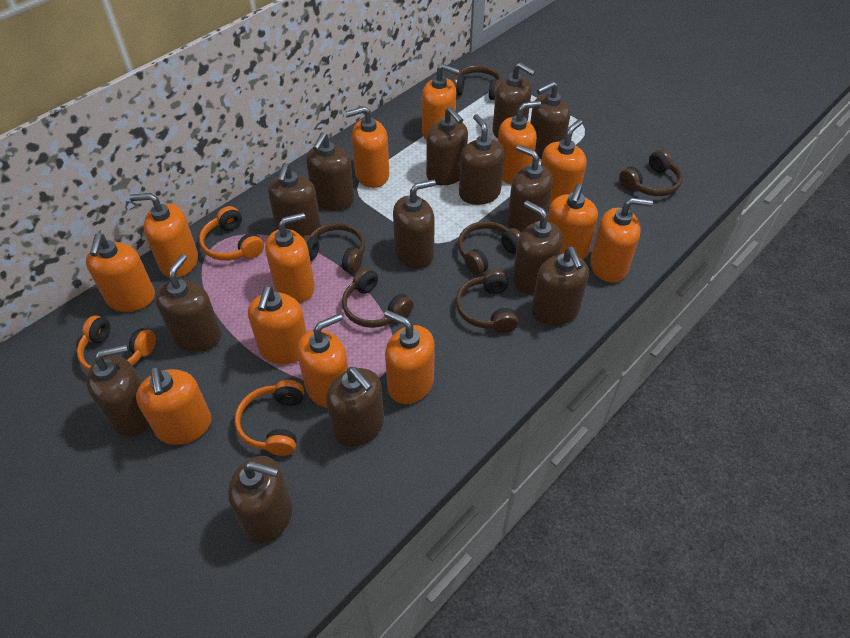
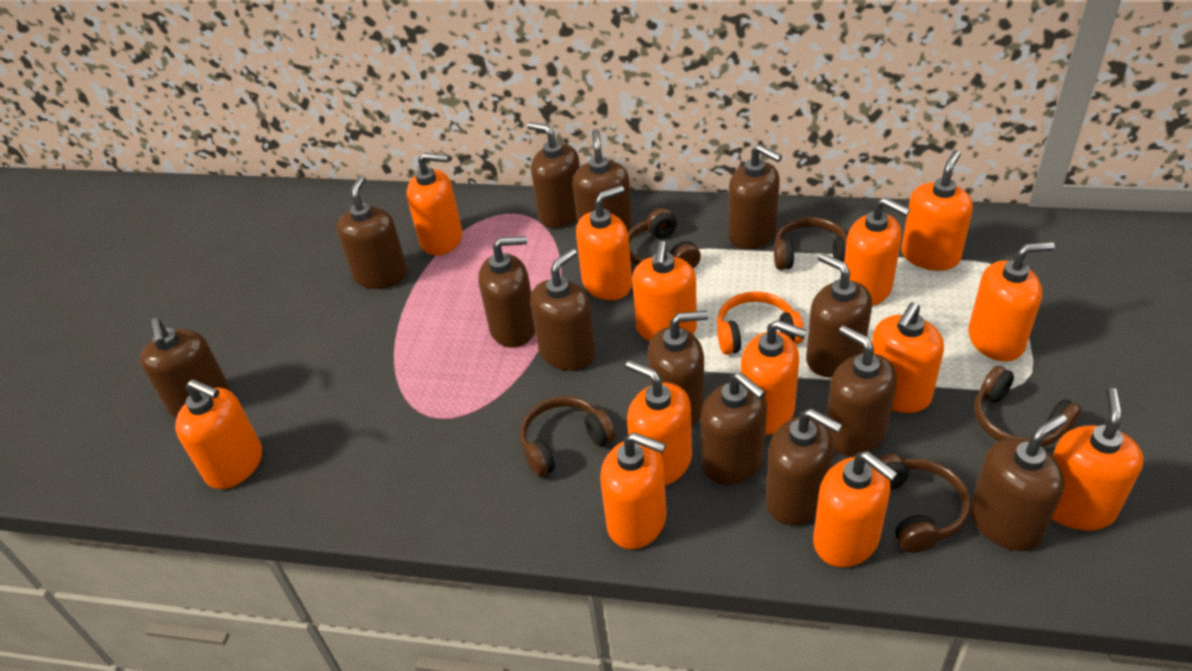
brown headphones: 6 -> 5
brown soap dispenser: 14 -> 13
orange headphones: 3 -> 1

